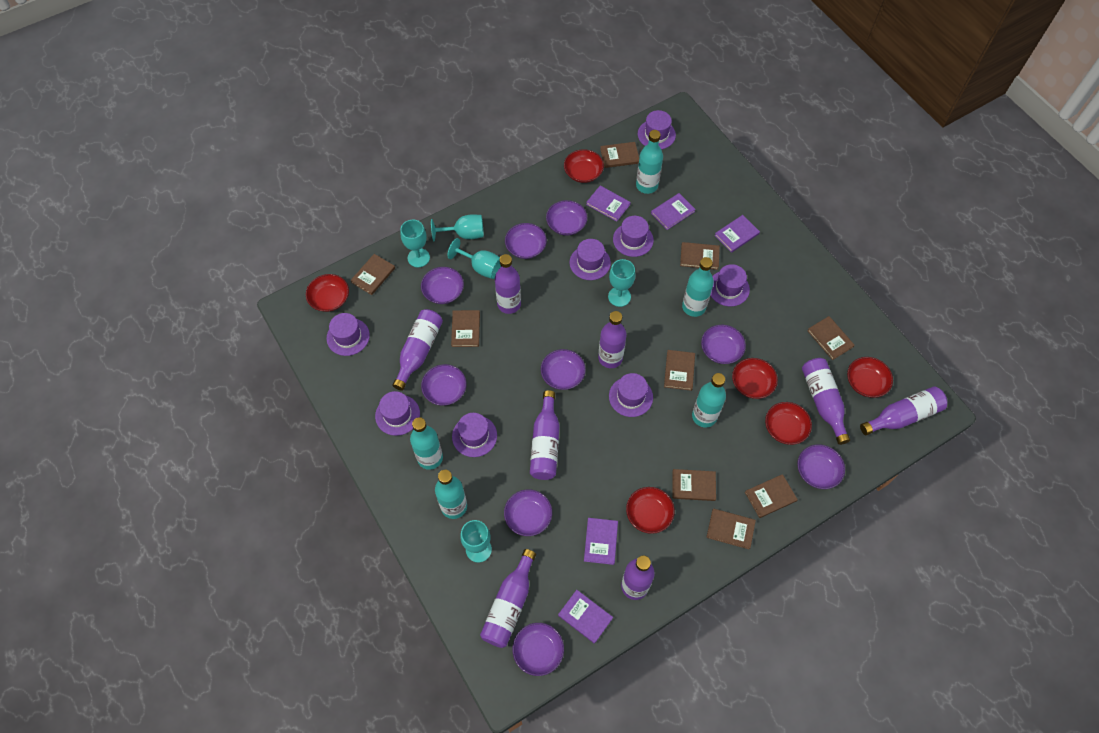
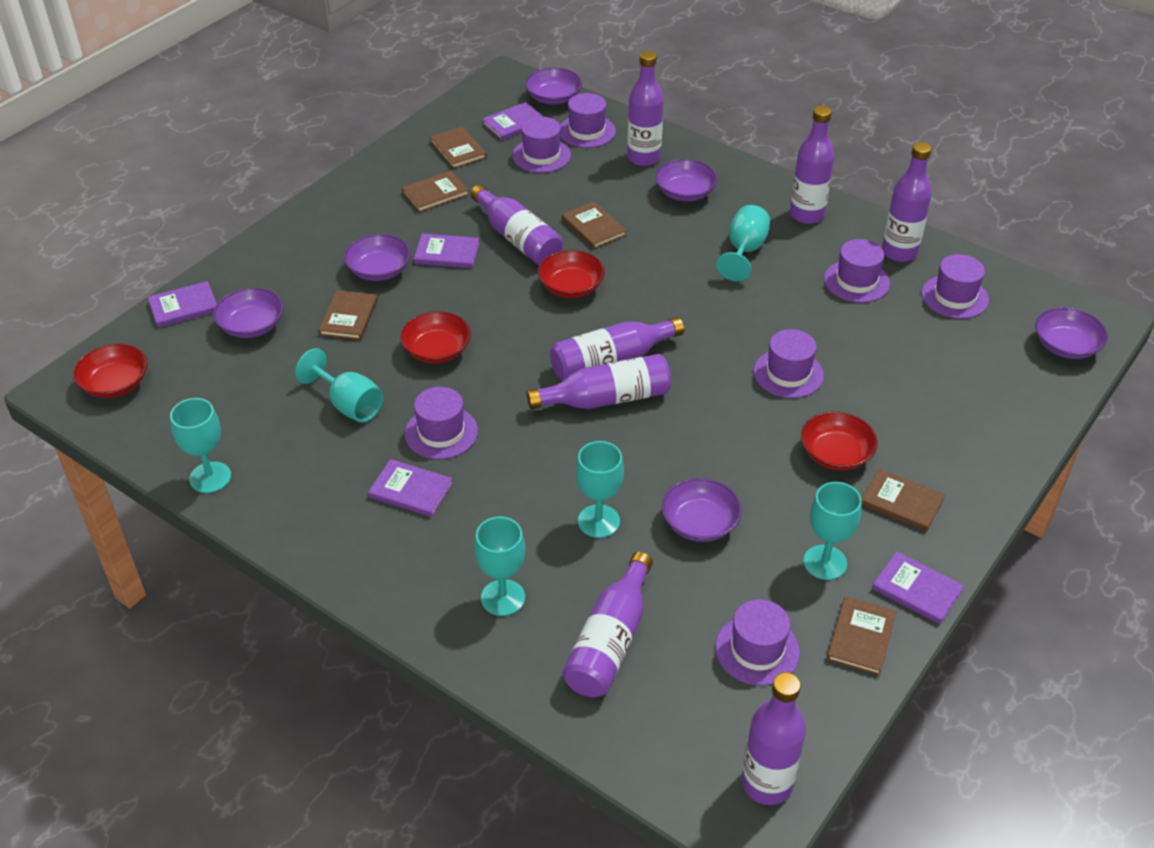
brown book: 9 -> 6
purple bowl: 9 -> 6
purple hat: 8 -> 7
red bowl: 6 -> 4
turquoise bottle: 5 -> 0
turquoise goblet: 5 -> 6

